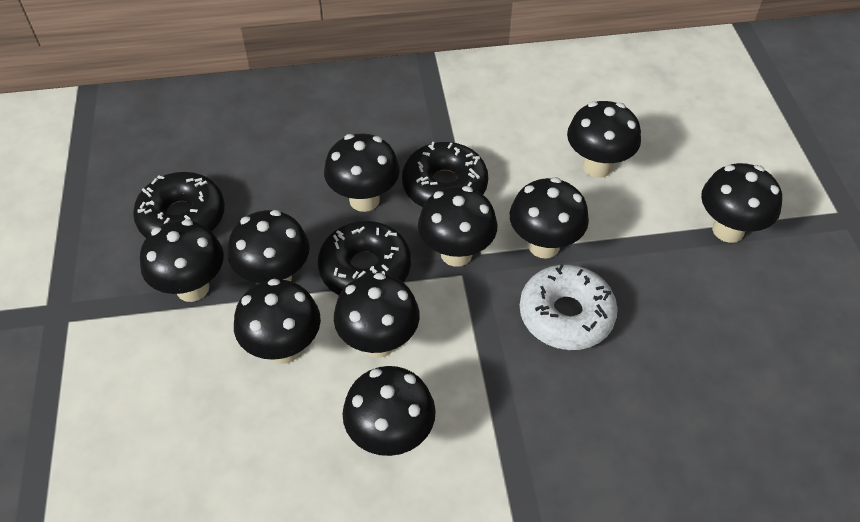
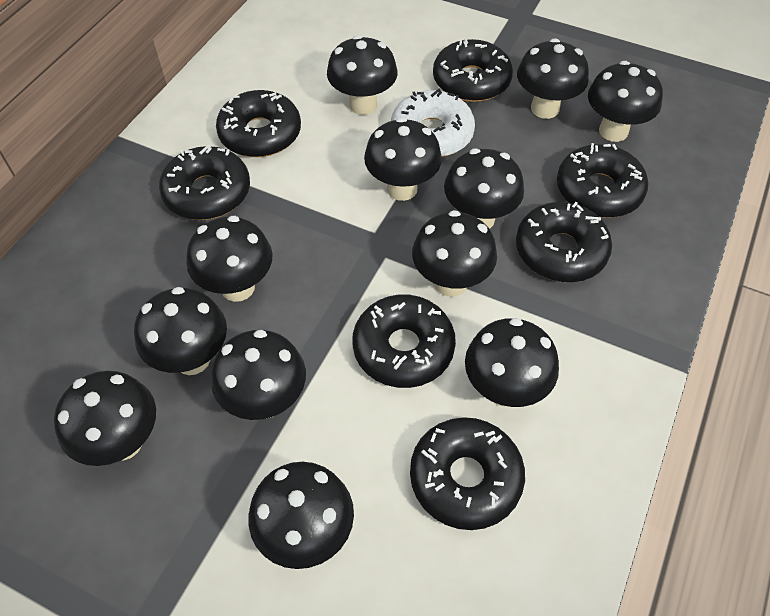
black donut: 3 -> 7
black mushroom: 10 -> 12

